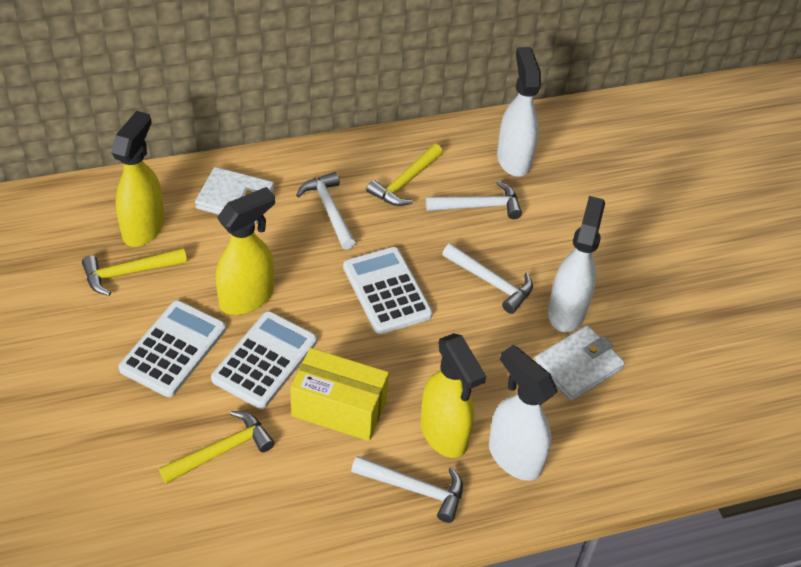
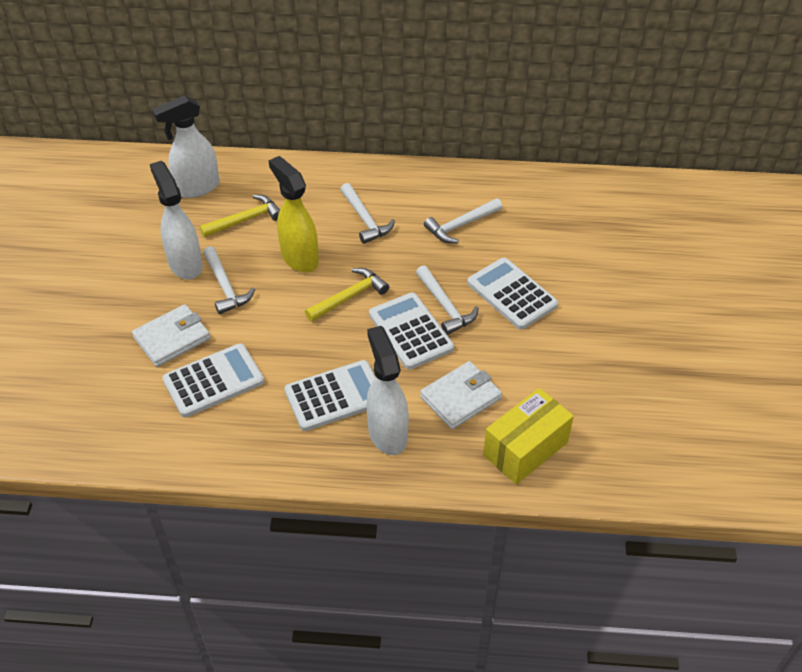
white calculator: 3 -> 4
yellow hammer: 3 -> 2
yellow spray bottle: 3 -> 1

